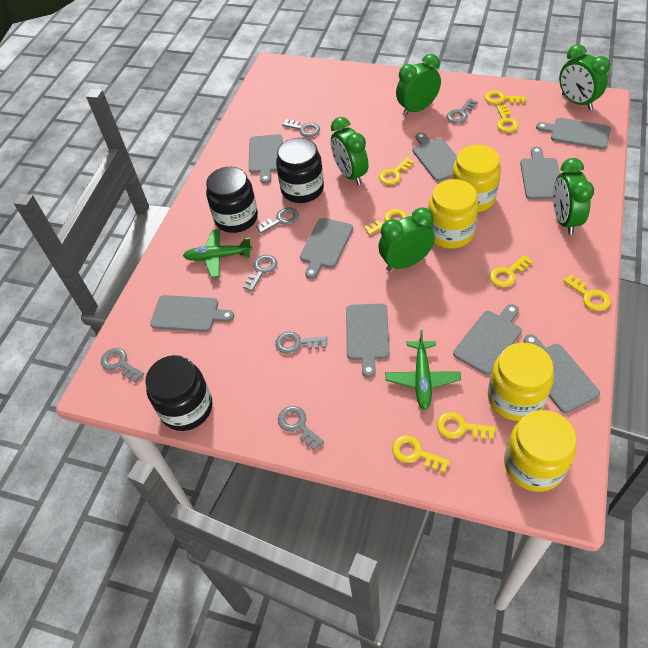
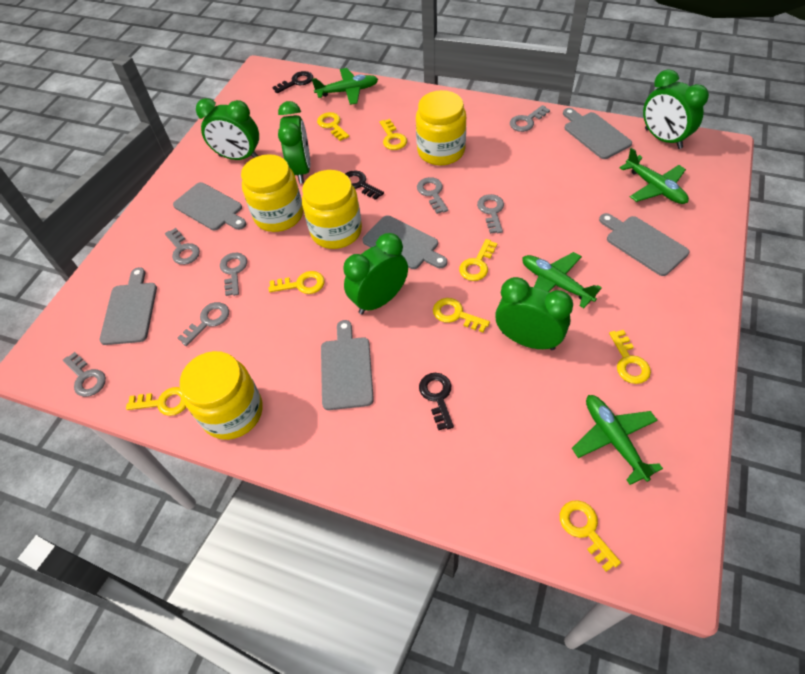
black jar: 3 -> 0
black key: 0 -> 3
green plane: 2 -> 4
grey cutting board: 9 -> 6

